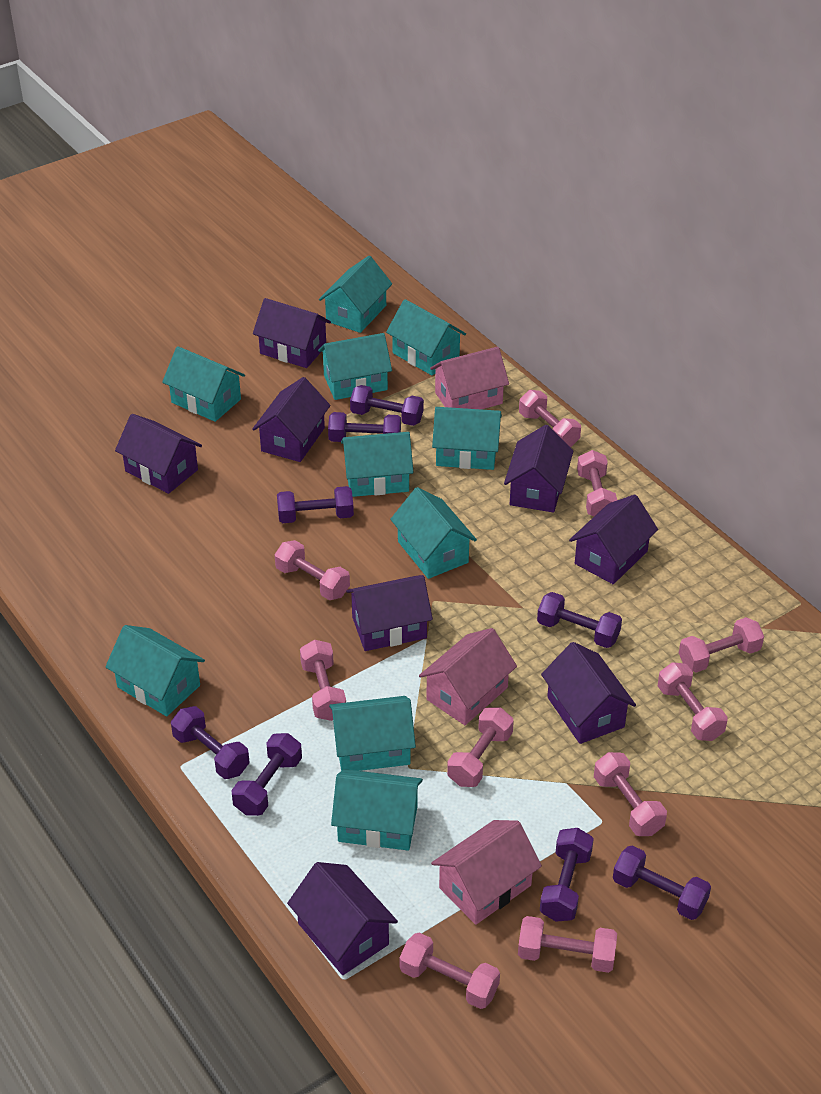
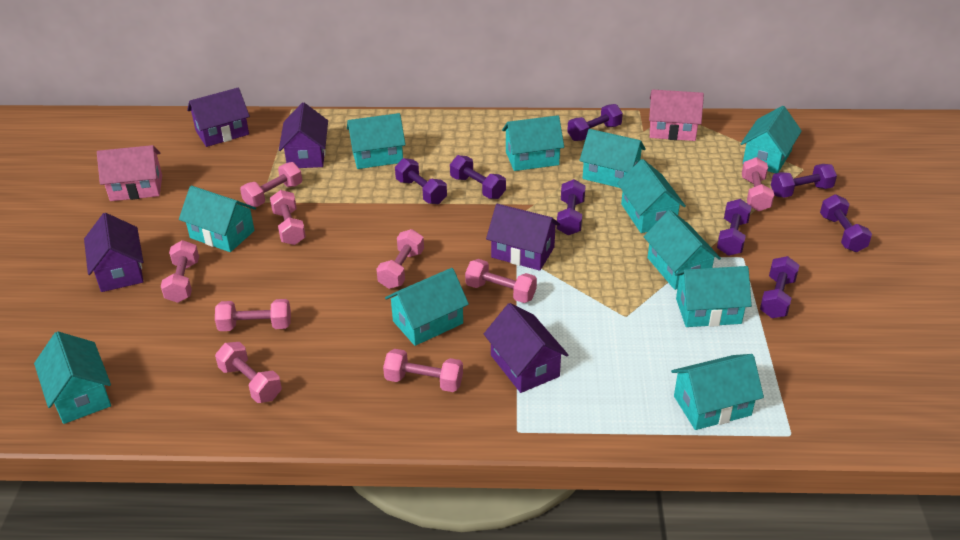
pink dumbbell: 10 -> 9
pink house: 3 -> 2
purple house: 8 -> 5
turquoise house: 10 -> 11

